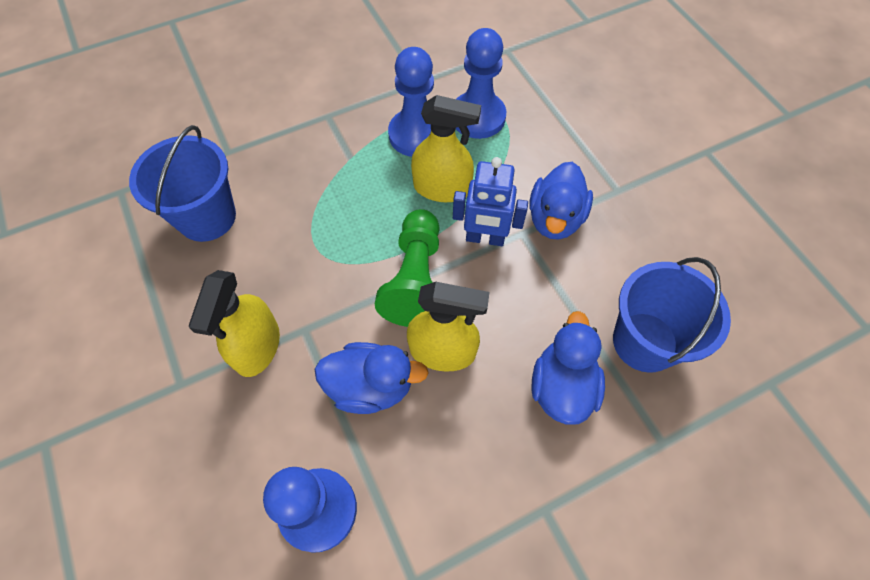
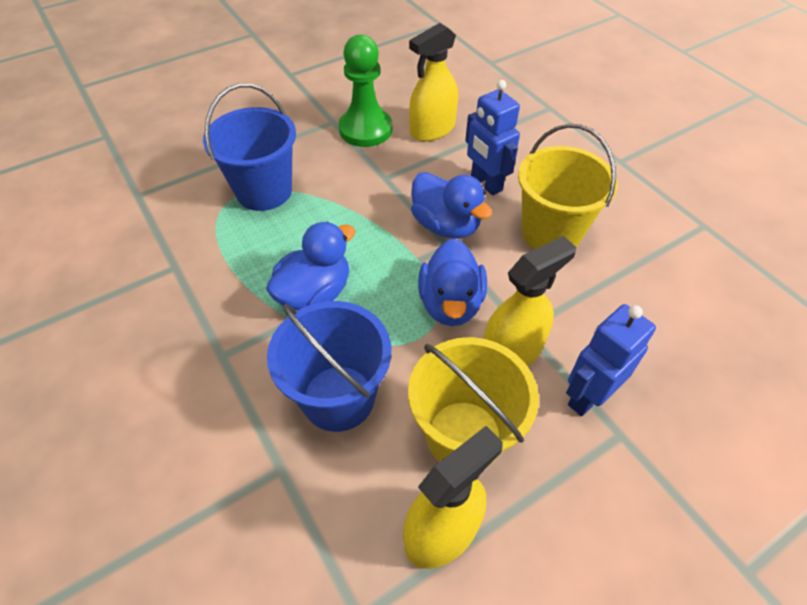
blue pawn: 3 -> 0
blue robot: 1 -> 2
yellow bucket: 0 -> 2

